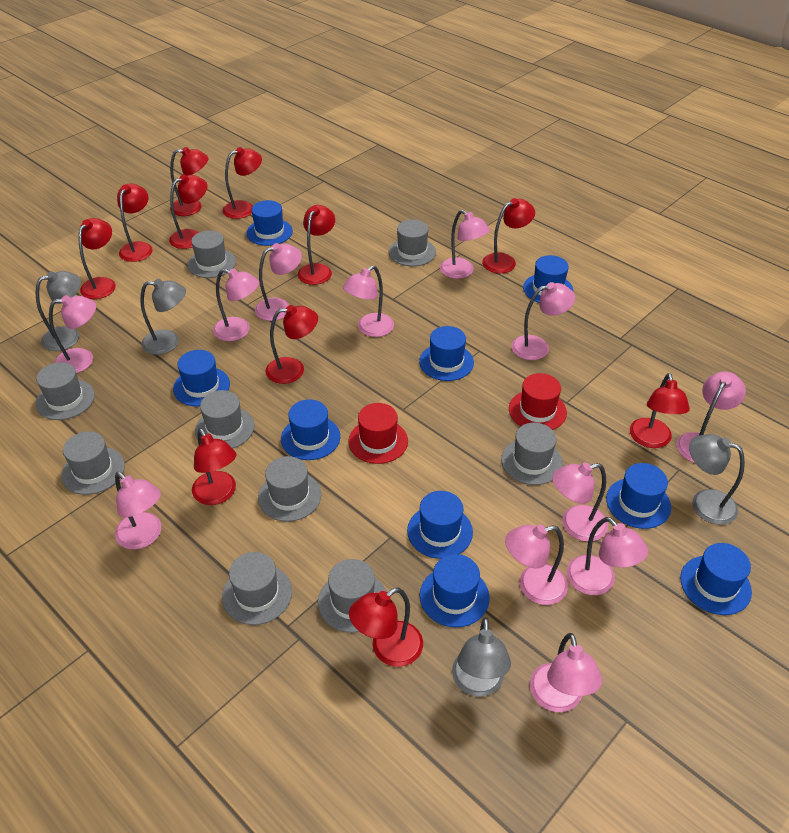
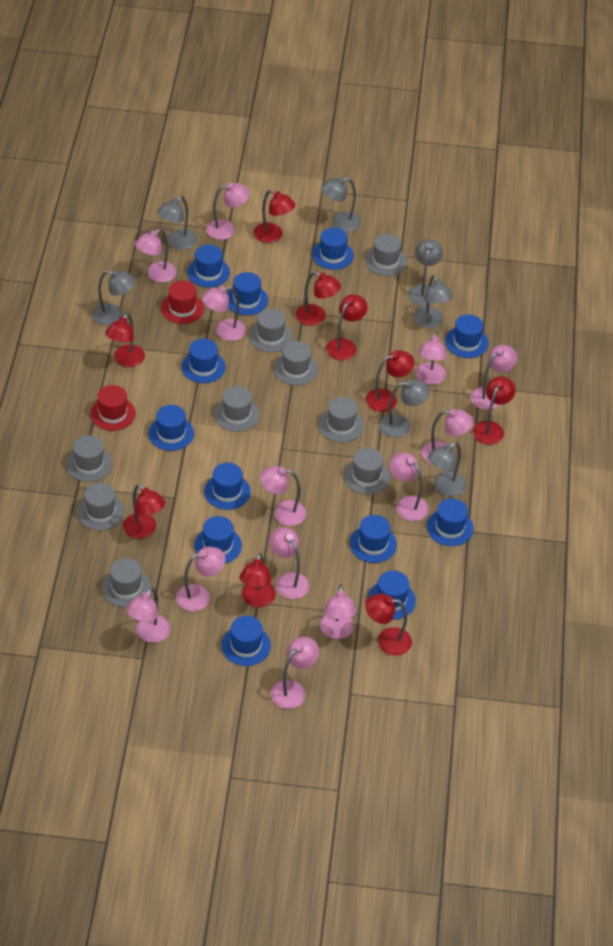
blue hat: 9 -> 12
grey lamp: 4 -> 7
pink lamp: 12 -> 13
red lamp: 11 -> 9

